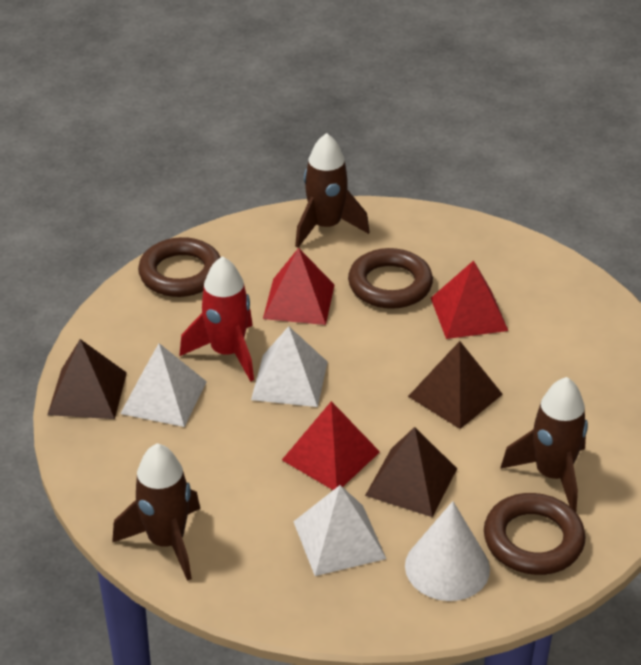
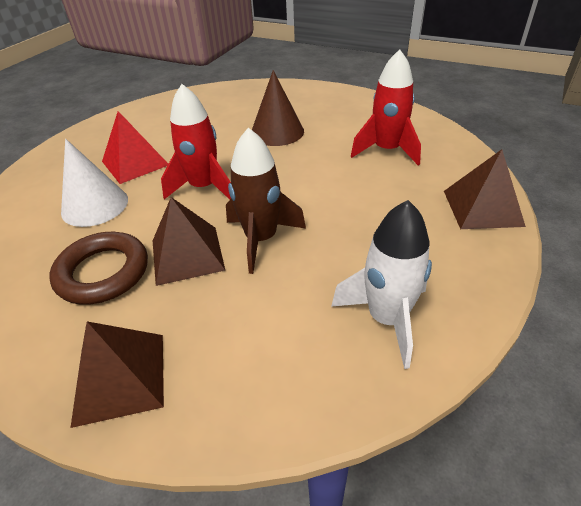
brown cone: 0 -> 1
brown ring: 3 -> 1
brown rocket: 3 -> 1
red pyramid: 3 -> 1
red rocket: 1 -> 2
white pyramid: 3 -> 0
white rocket: 0 -> 1

